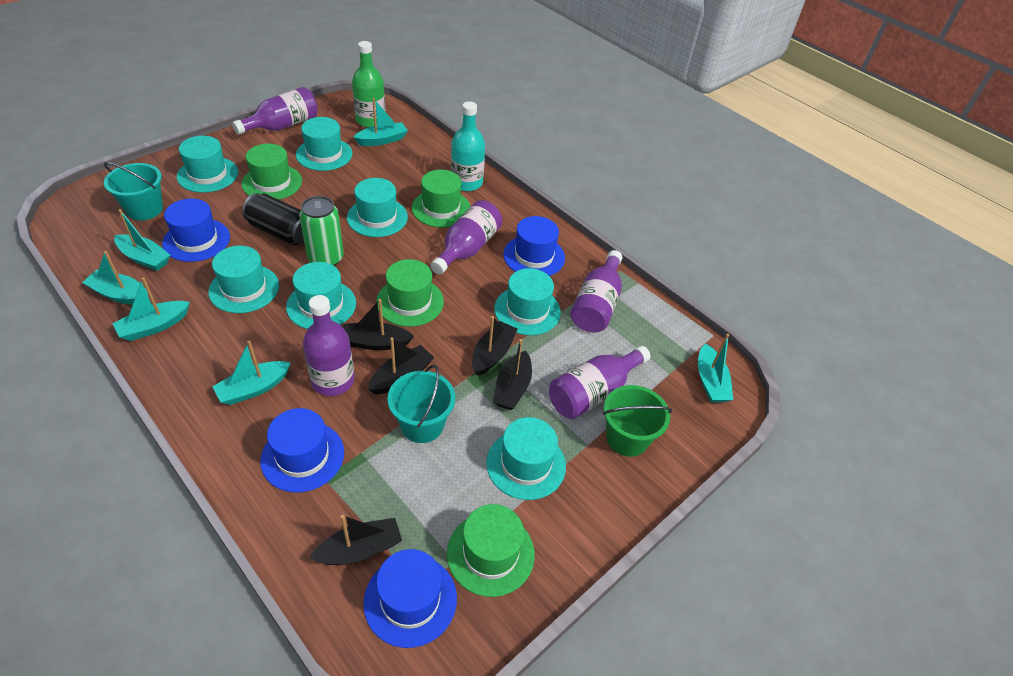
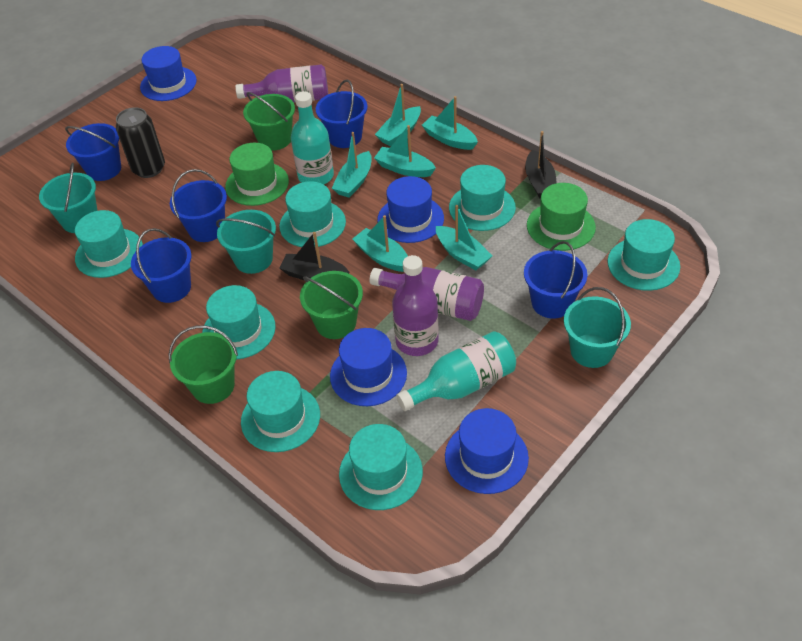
black boat: 5 -> 2
blue bucket: 0 -> 5
green bottle: 1 -> 0
green bucket: 1 -> 3
green can: 1 -> 0
green hat: 4 -> 2
purple bottle: 5 -> 3
turquoise bottle: 1 -> 2
turquoise bucket: 2 -> 3

